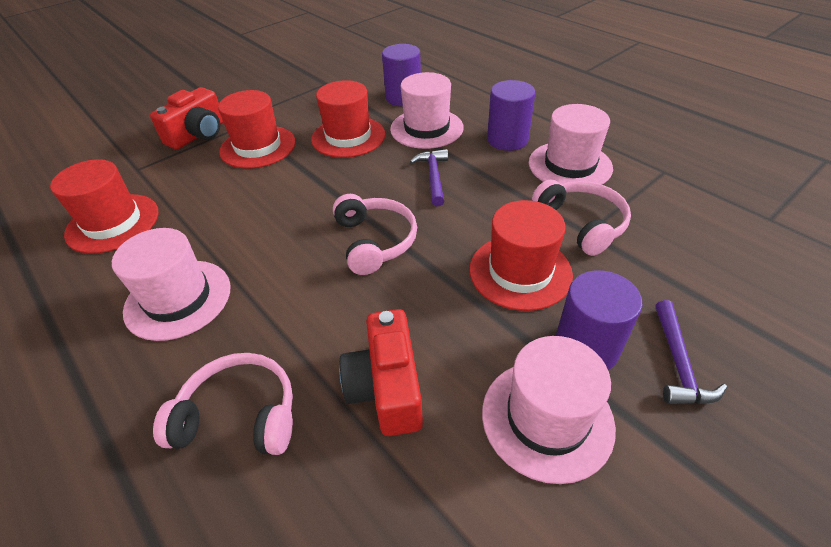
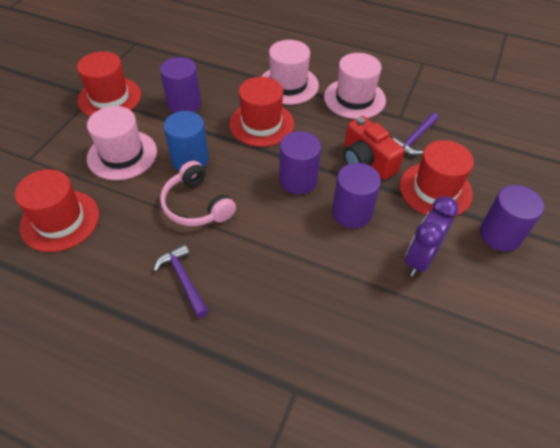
blue cylinder: 0 -> 1
pink hat: 4 -> 3
pink headphones: 3 -> 1
purple clock: 0 -> 1
purple cylinder: 3 -> 4
red camera: 2 -> 1

